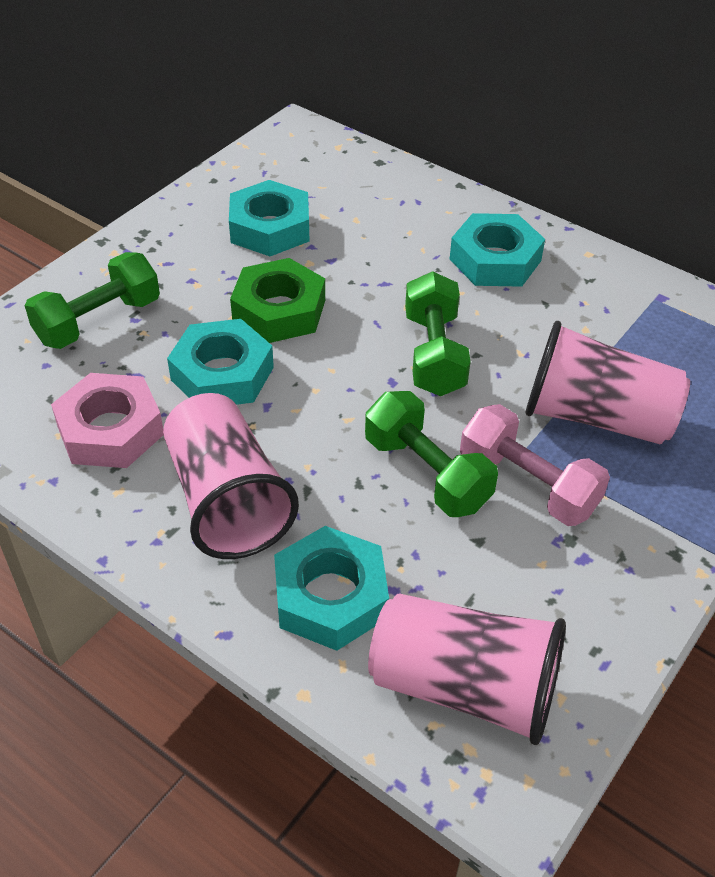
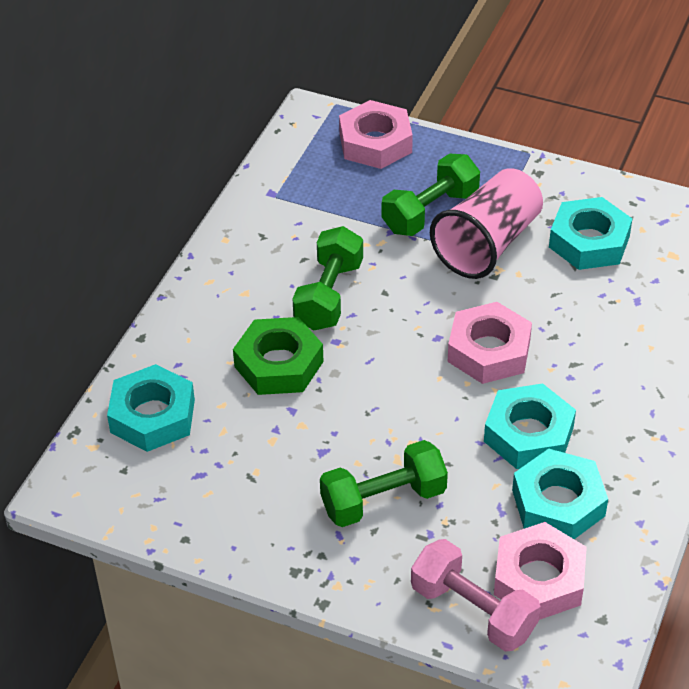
pink cup: 3 -> 1
pink nut: 1 -> 3

